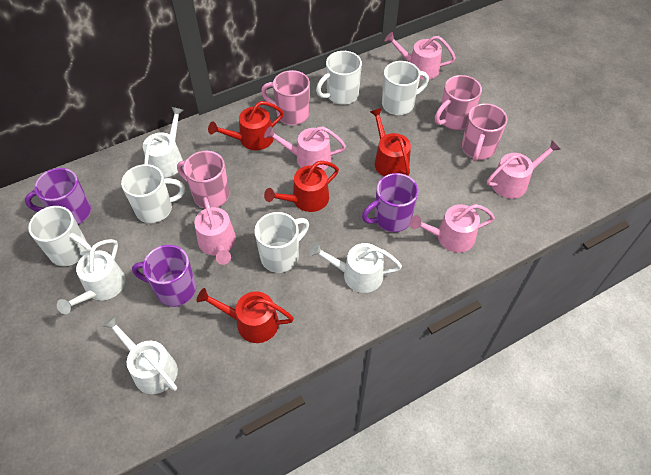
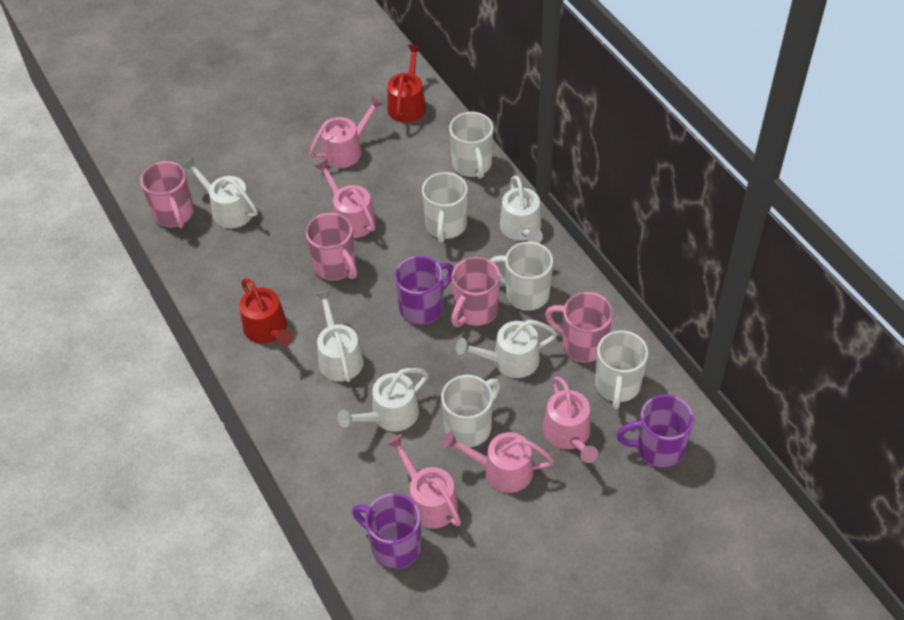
red watering can: 4 -> 2
white watering can: 4 -> 5

